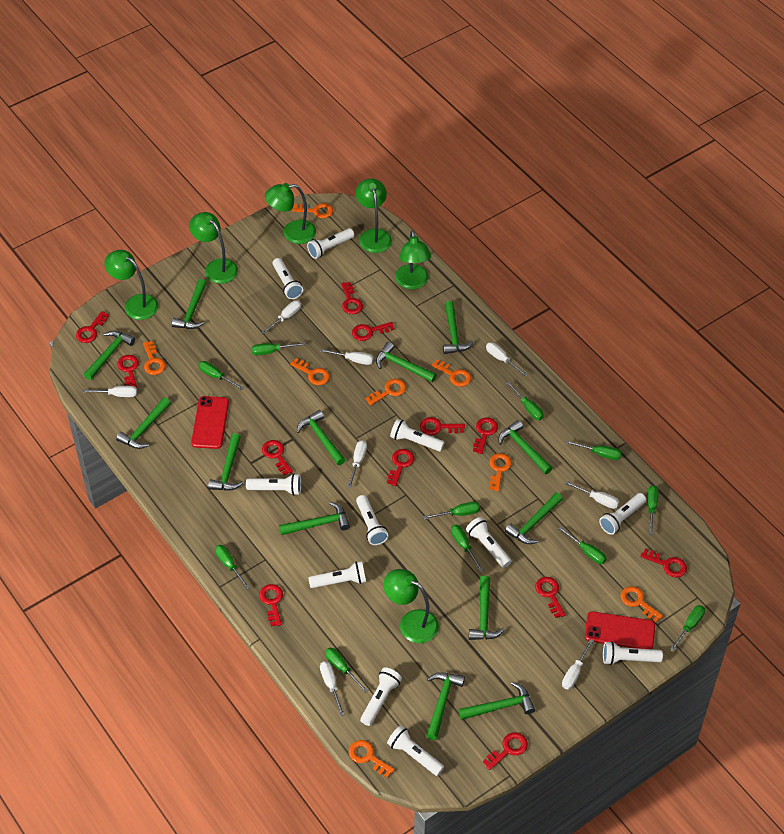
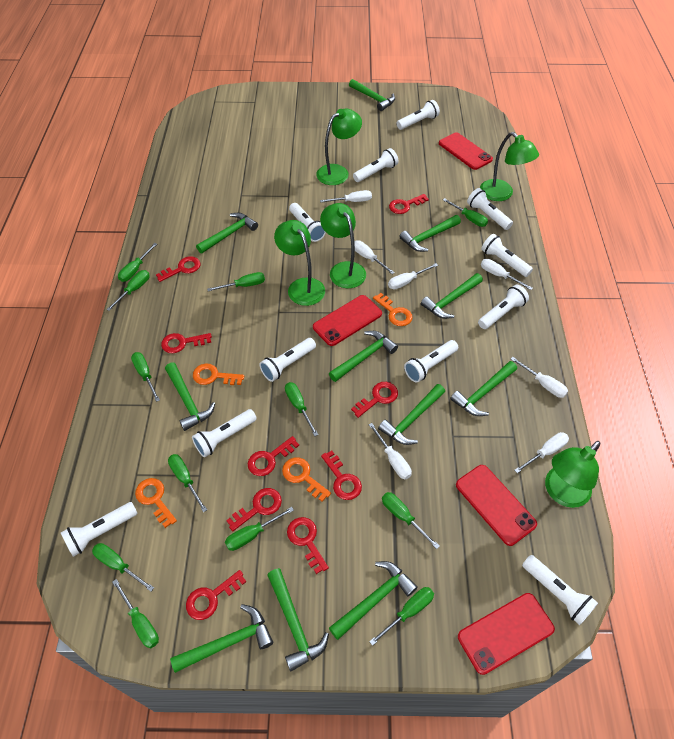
green hammer: 13 -> 11
green lamp: 6 -> 5
green screwdriver: 11 -> 12
orange key: 8 -> 4
red key: 12 -> 9
red phone: 2 -> 4
white screwdriver: 8 -> 7

